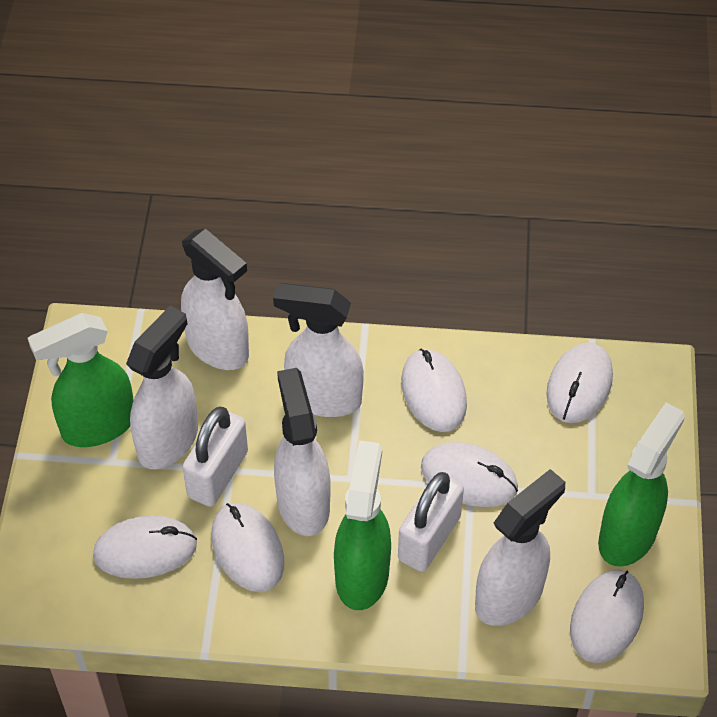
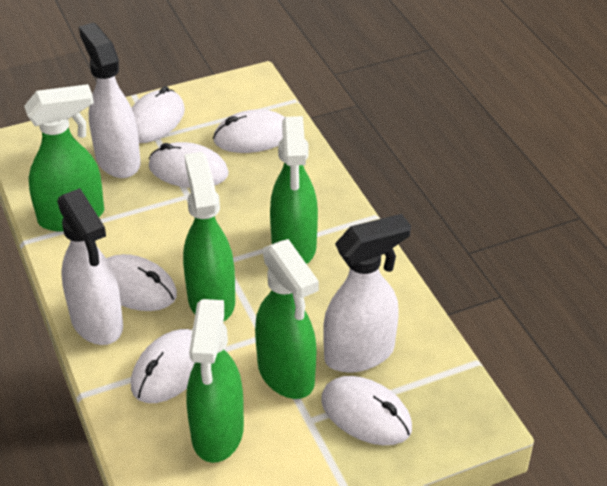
green spray bottle: 3 -> 5
white padlock: 2 -> 0
white spray bottle: 5 -> 3

